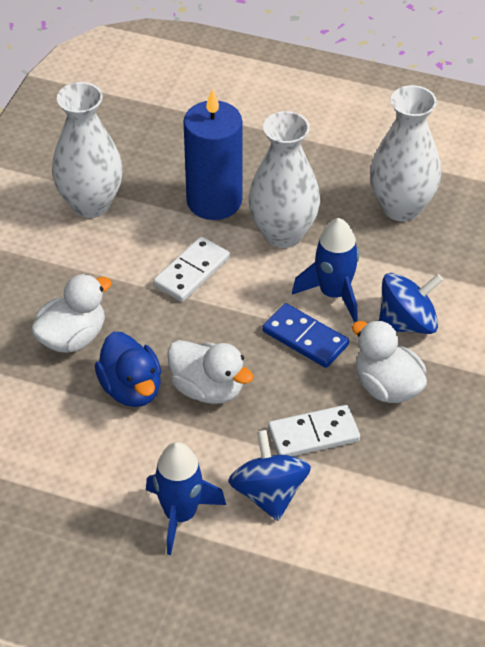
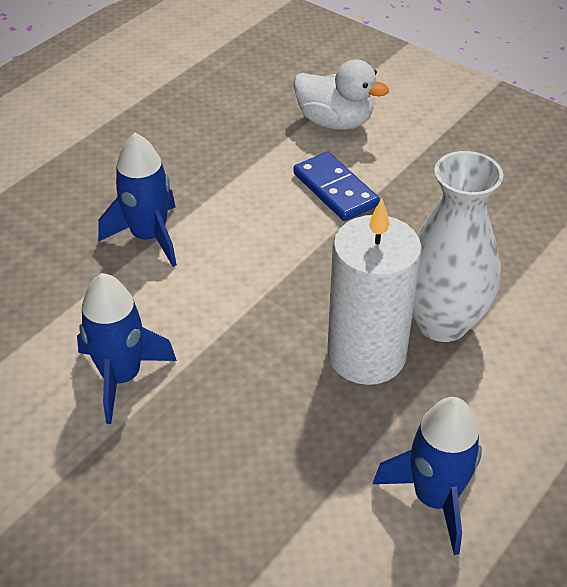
blue candle: 1 -> 0
blue duck: 1 -> 0
blue rocket: 2 -> 3
blue spinning top: 2 -> 0
white candle: 0 -> 1
white domino: 2 -> 0
white duck: 3 -> 1
white vase: 3 -> 1

